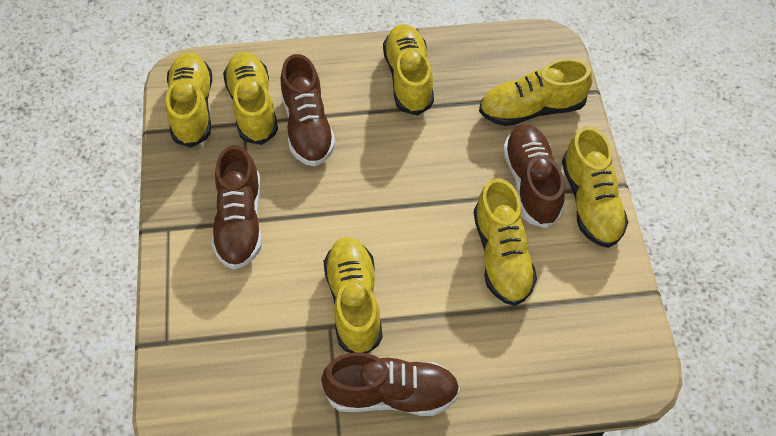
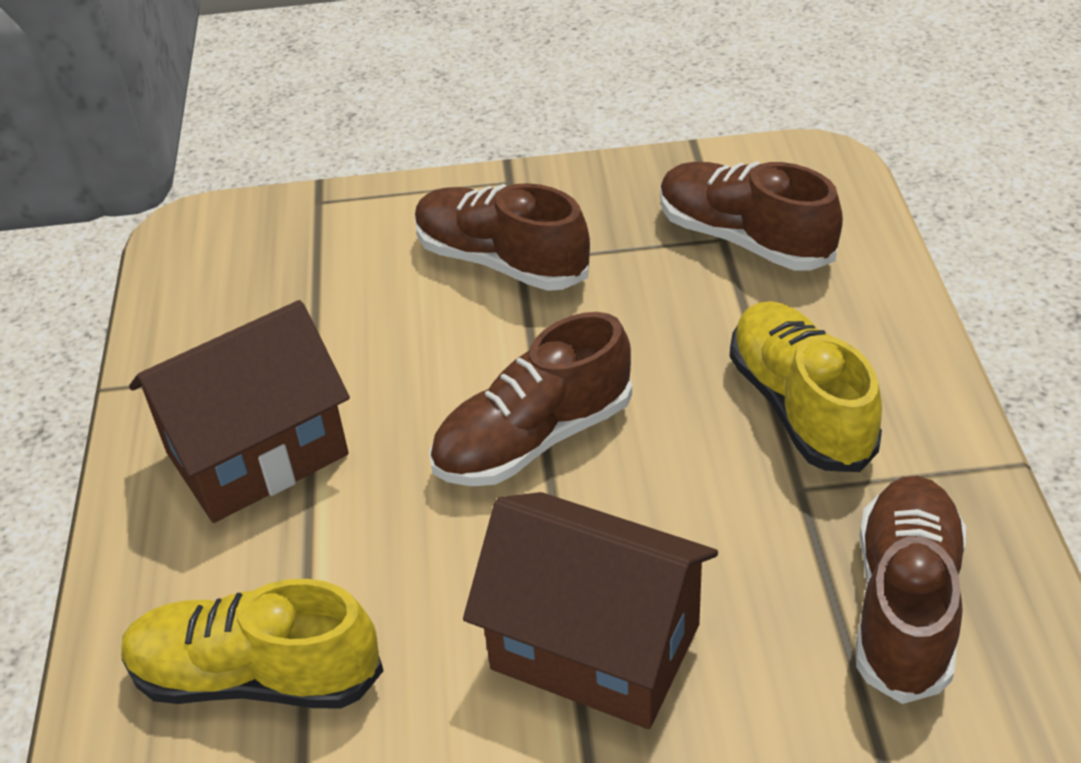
brown house: 0 -> 2
yellow shoe: 7 -> 2

